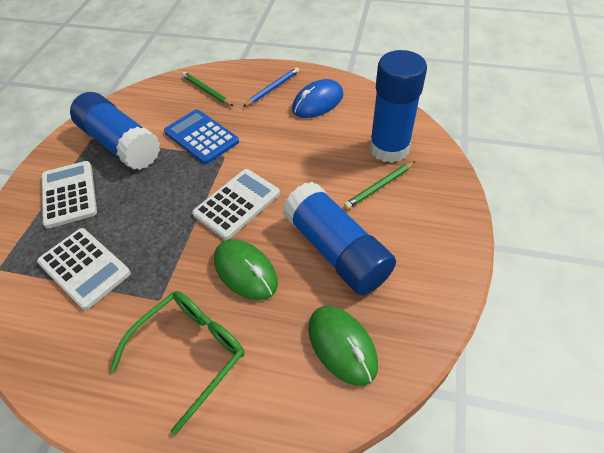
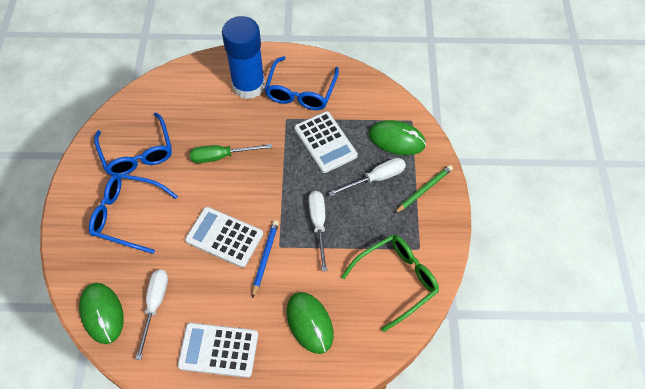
blue calculator: 1 -> 0
blue glasses: 0 -> 3
blue glue stick: 3 -> 1
blue mouse: 1 -> 0
green mouse: 2 -> 3
green pencil: 2 -> 1
green screwdriver: 0 -> 1
white screwdriver: 0 -> 3

